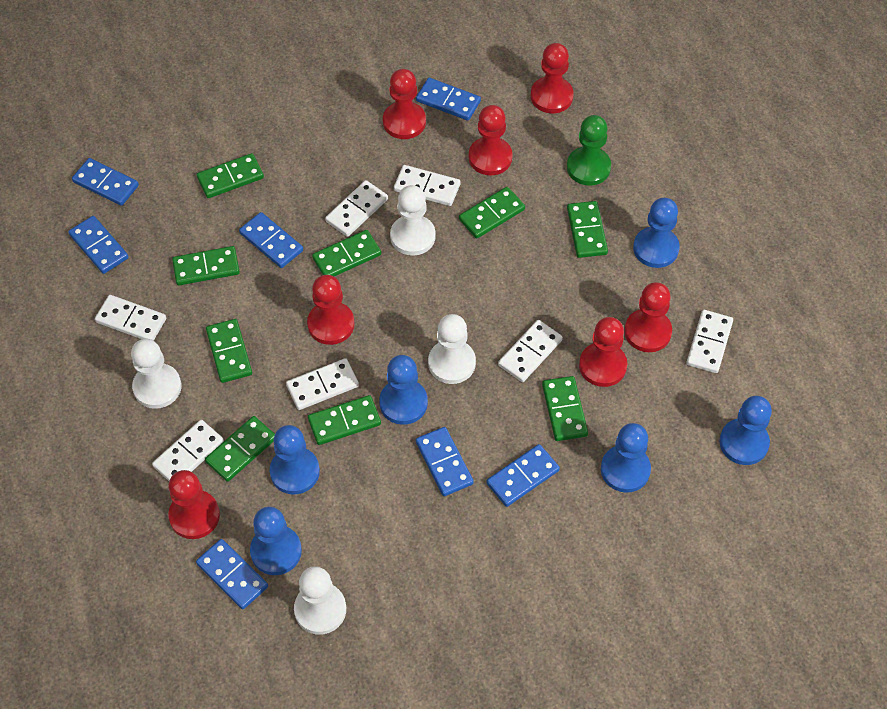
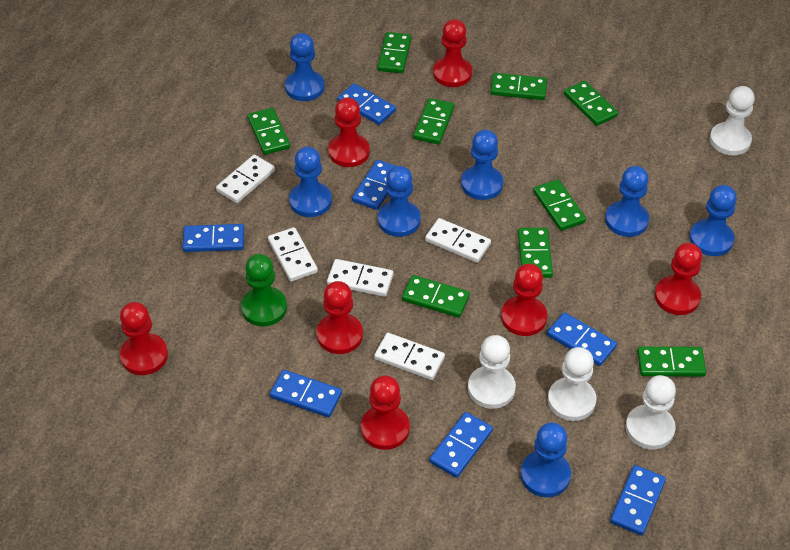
blue pawn: 6 -> 7
white domino: 7 -> 5

